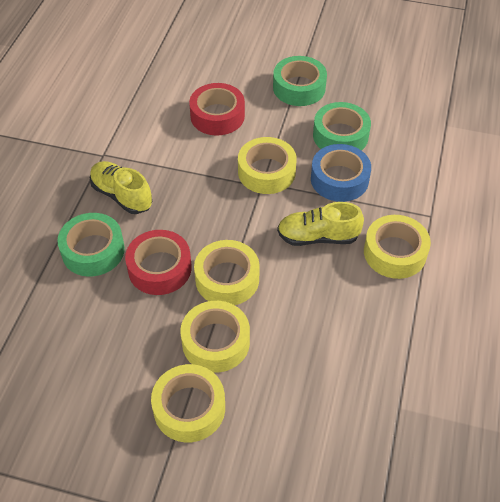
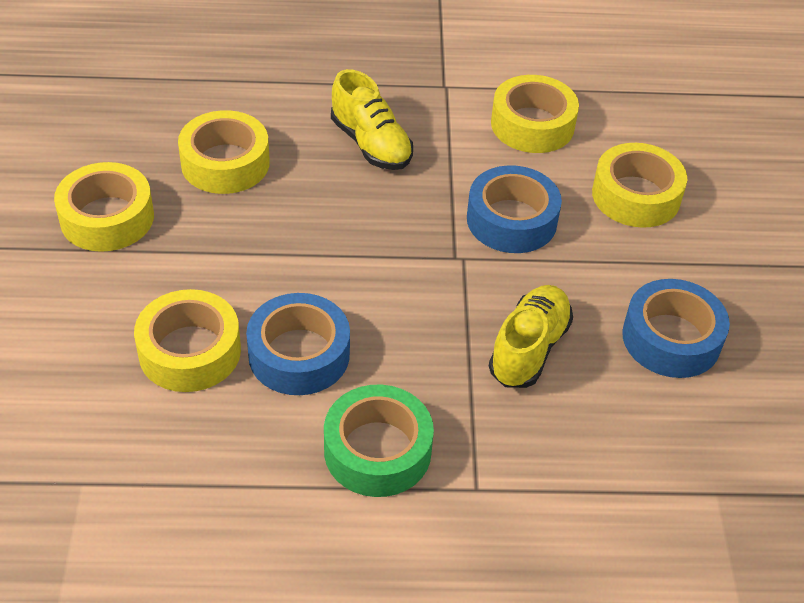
blue tape: 1 -> 3
green tape: 3 -> 1
red tape: 2 -> 0

